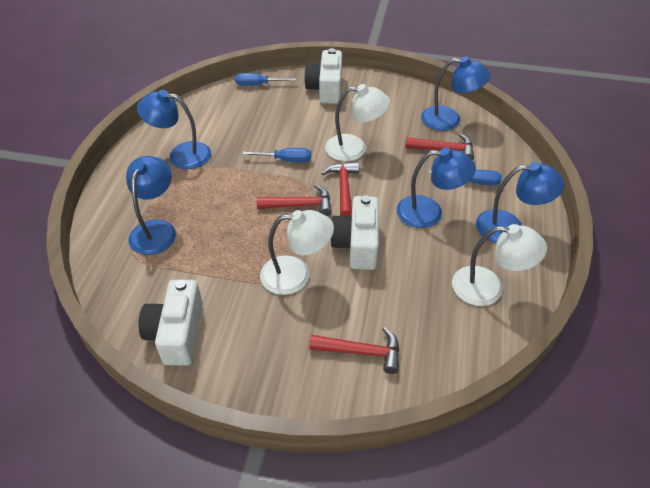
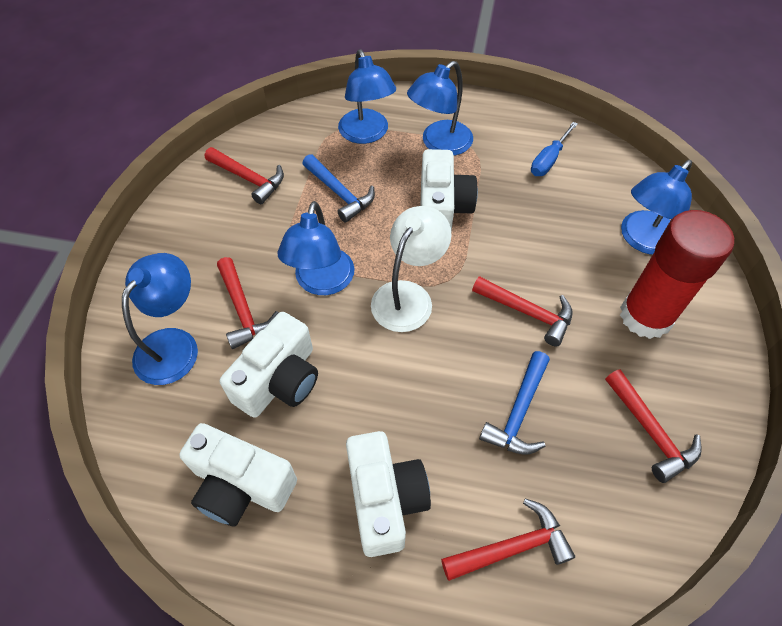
blue hammer: 0 -> 2
blue screwdriver: 3 -> 1
red glue stick: 0 -> 1
red hammer: 4 -> 5
white camera: 3 -> 4
white lamp: 3 -> 1

